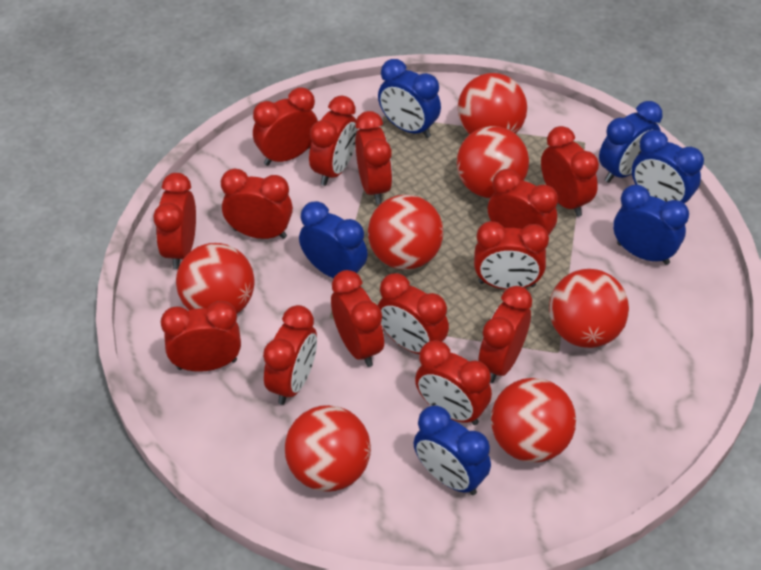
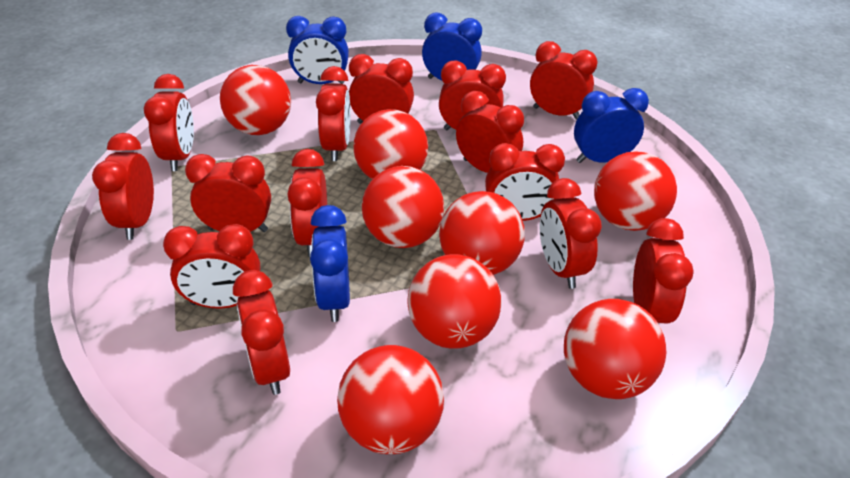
blue clock: 6 -> 4
red ball: 7 -> 8

